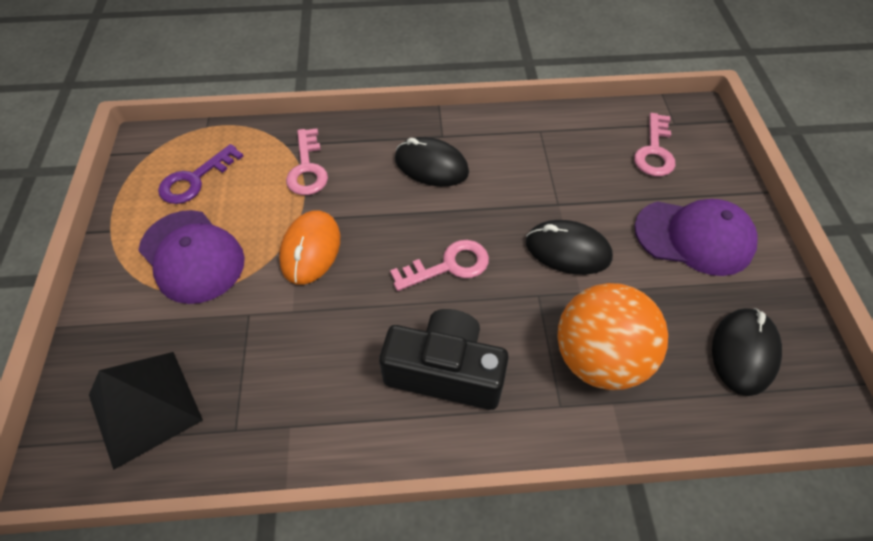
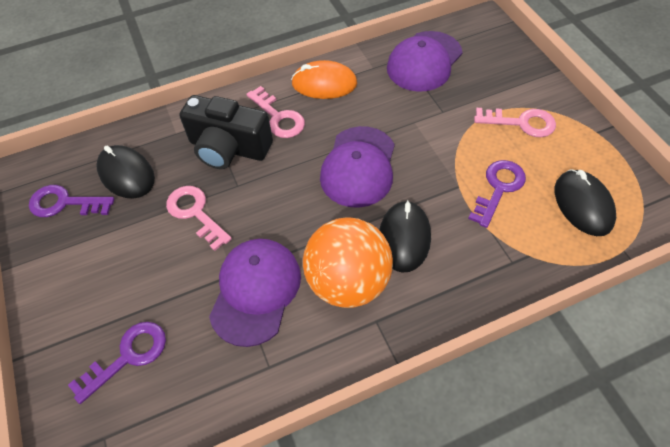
black pyramid: 1 -> 0
purple cap: 2 -> 3
purple key: 1 -> 3

